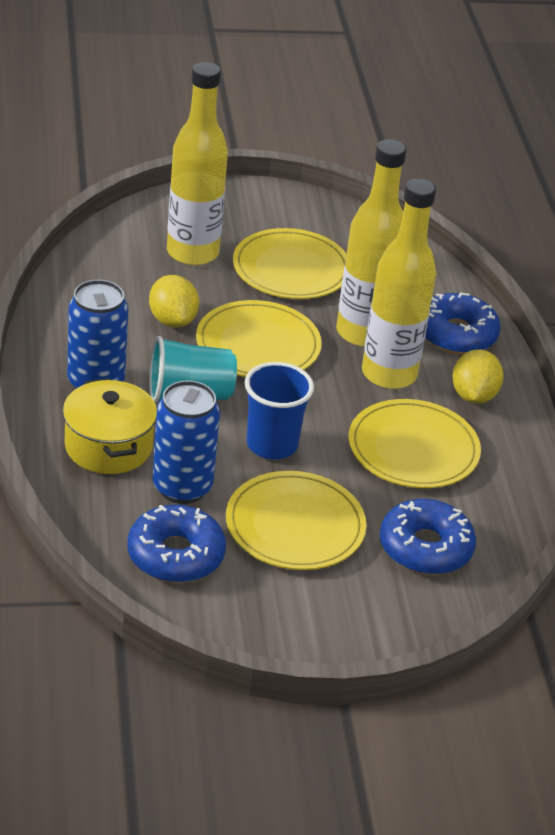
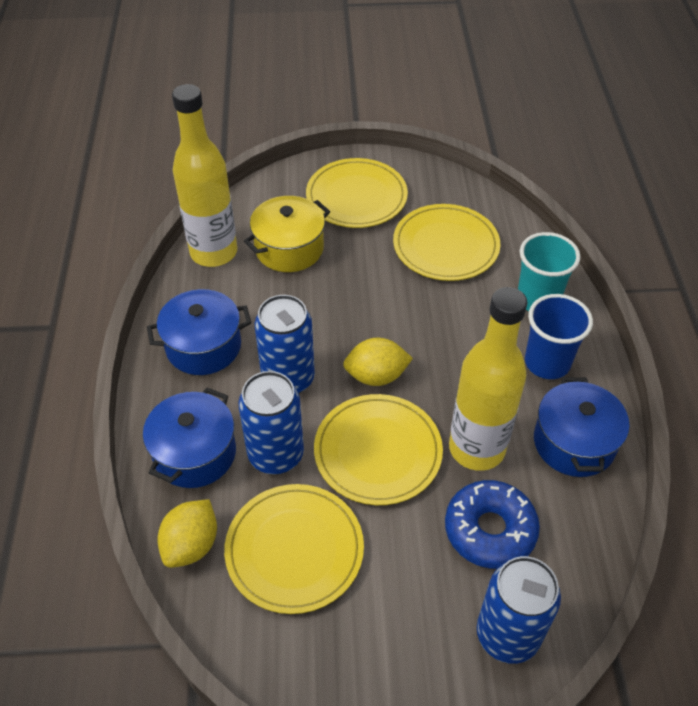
blue can: 2 -> 3
blue donut: 3 -> 1
blue pot: 0 -> 3
yellow bottle: 3 -> 2

